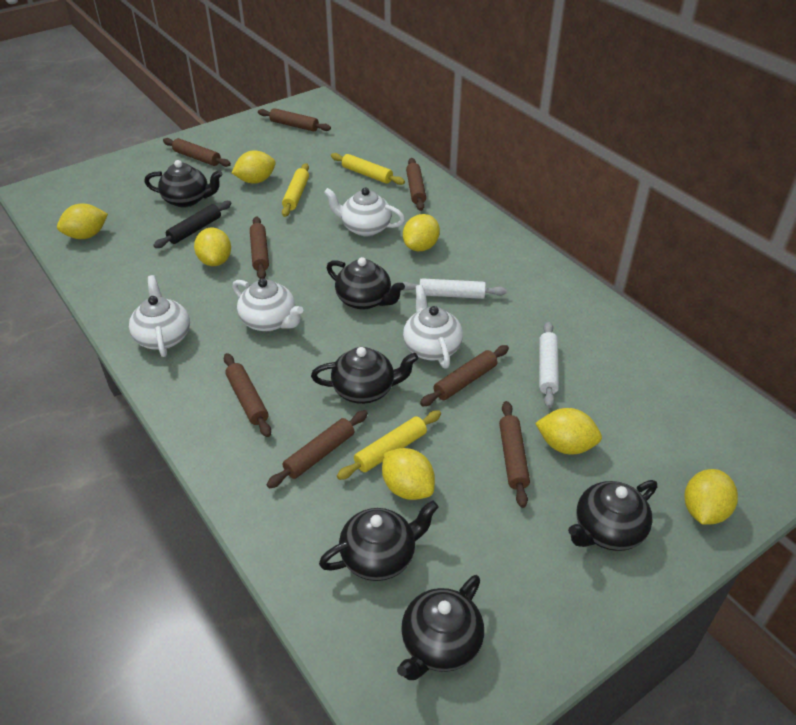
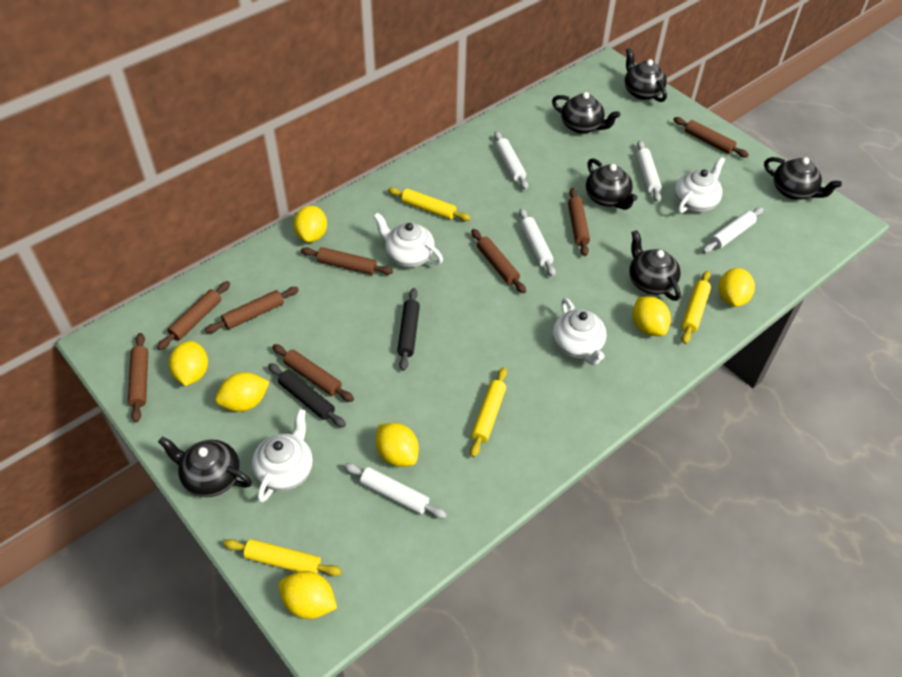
black rolling pin: 1 -> 2
white rolling pin: 2 -> 5
yellow rolling pin: 3 -> 4

